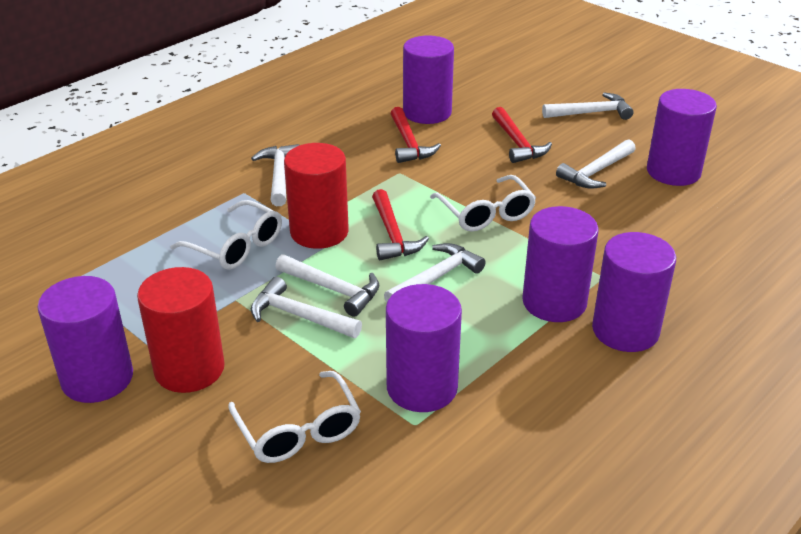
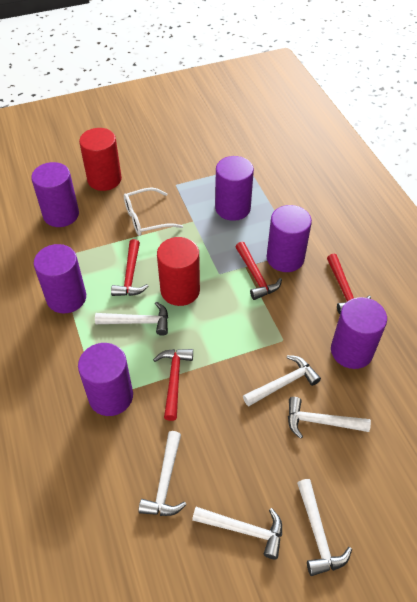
red hammer: 3 -> 4
white glasses: 3 -> 1

